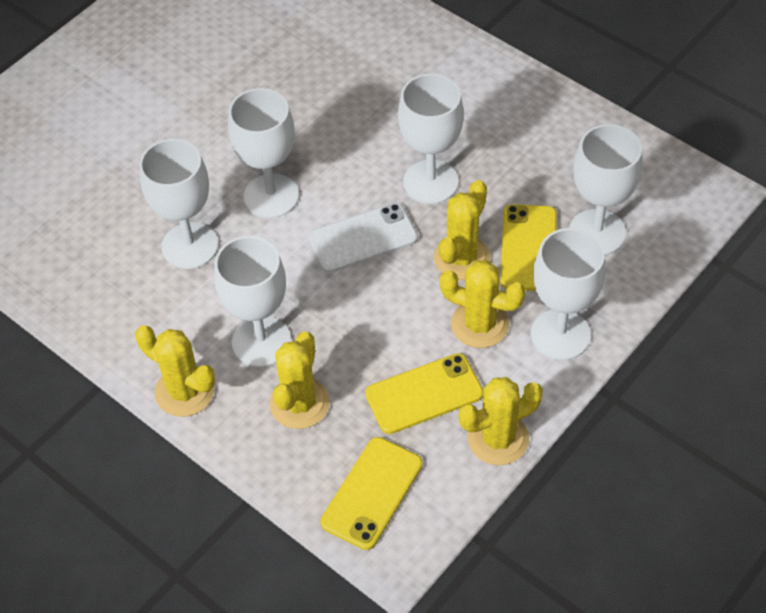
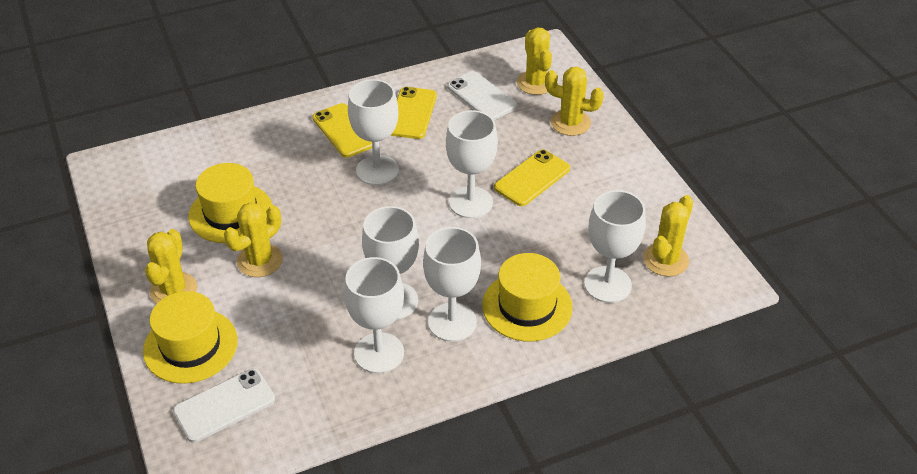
white phone: 1 -> 2
yellow hat: 0 -> 3

